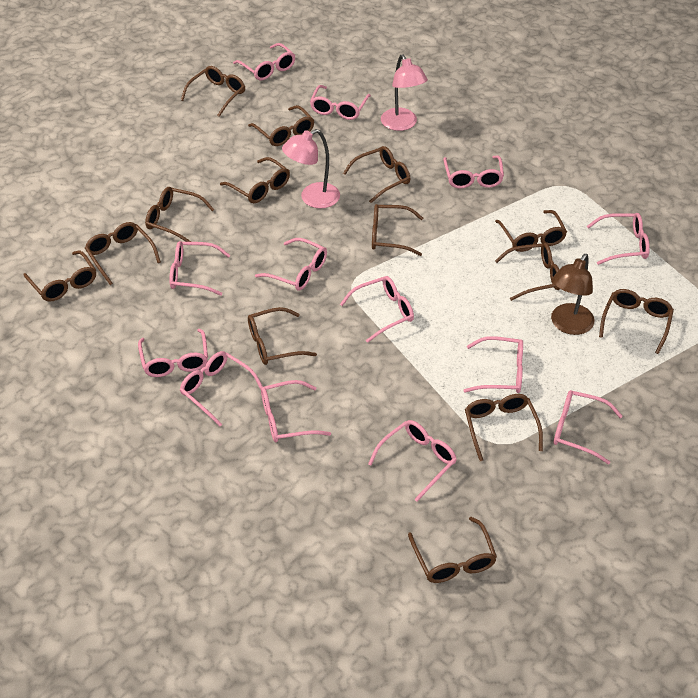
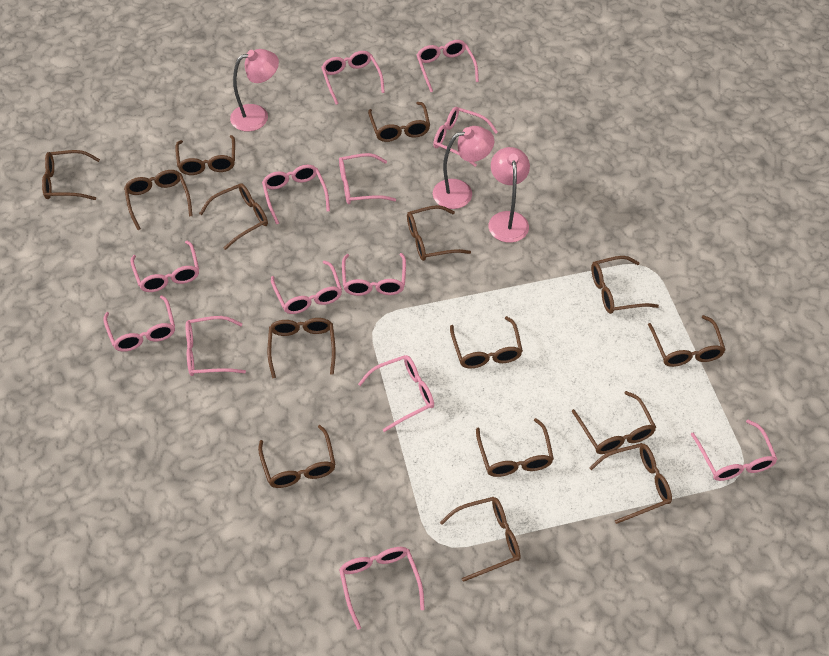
brown glasses: 14 -> 15
brown lamp: 1 -> 0
pink lamp: 2 -> 3

